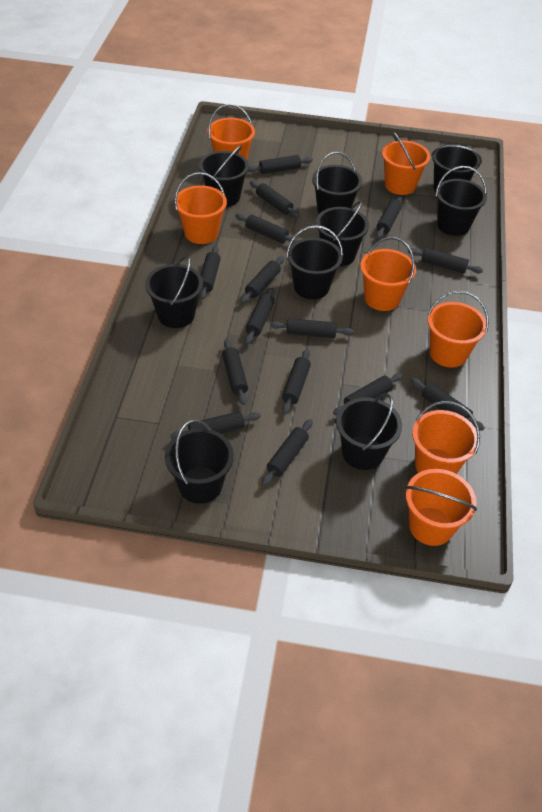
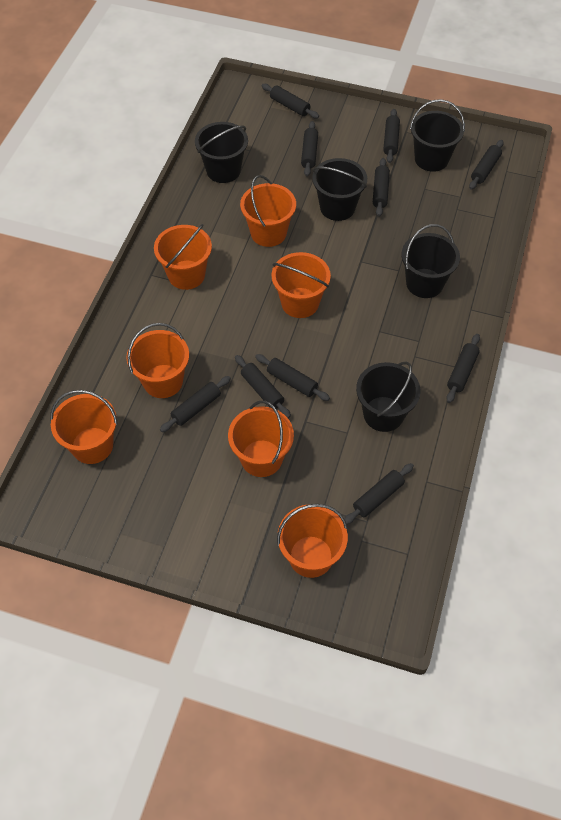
black bucket: 9 -> 5
black rolling pin: 15 -> 10

